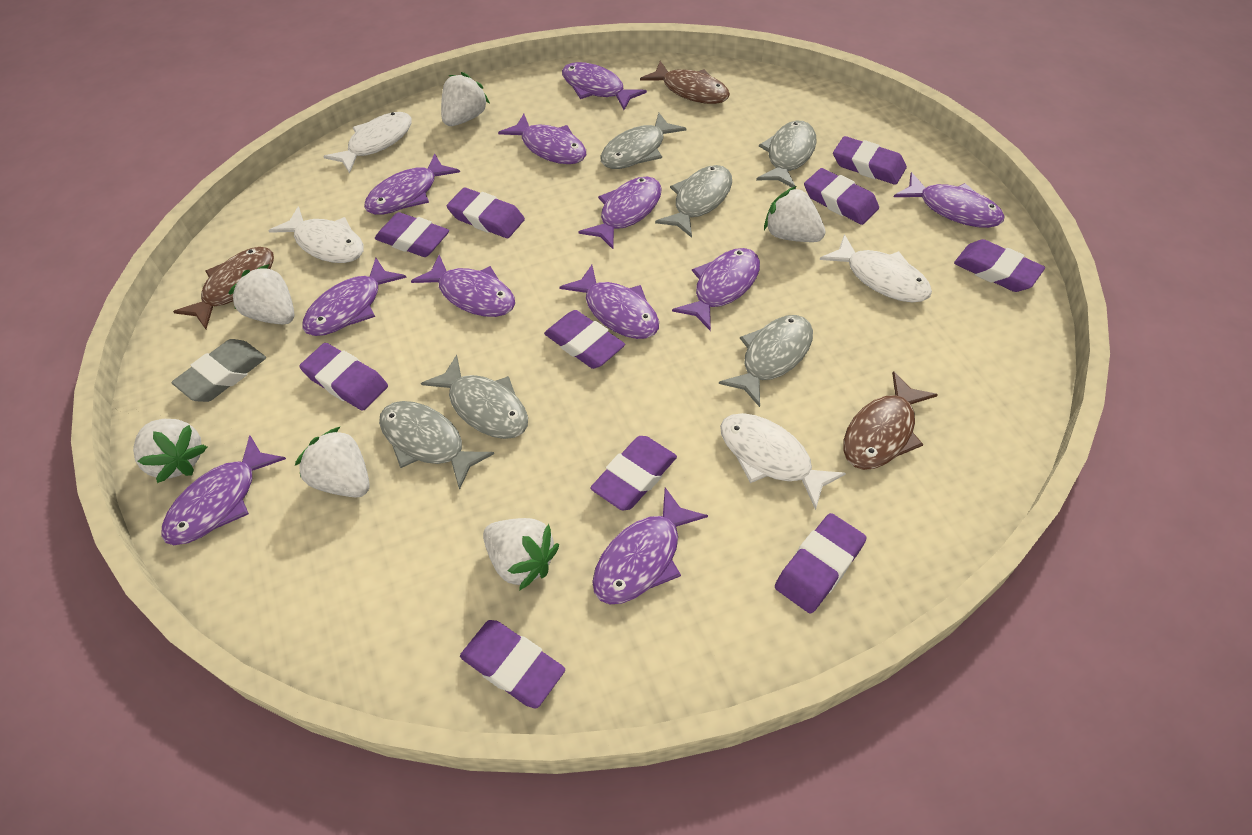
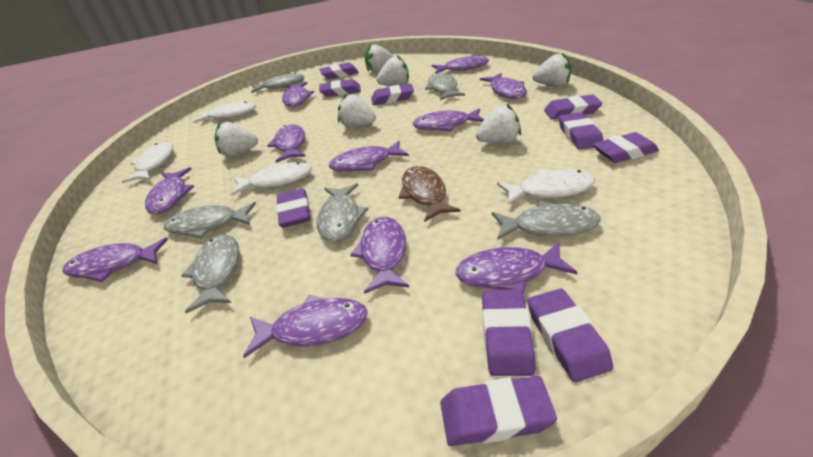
brown fish: 3 -> 1
grey eraser: 1 -> 0

